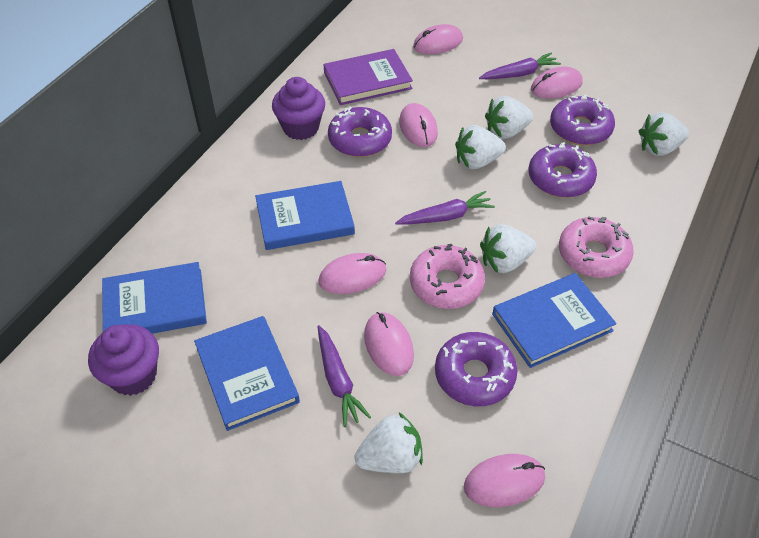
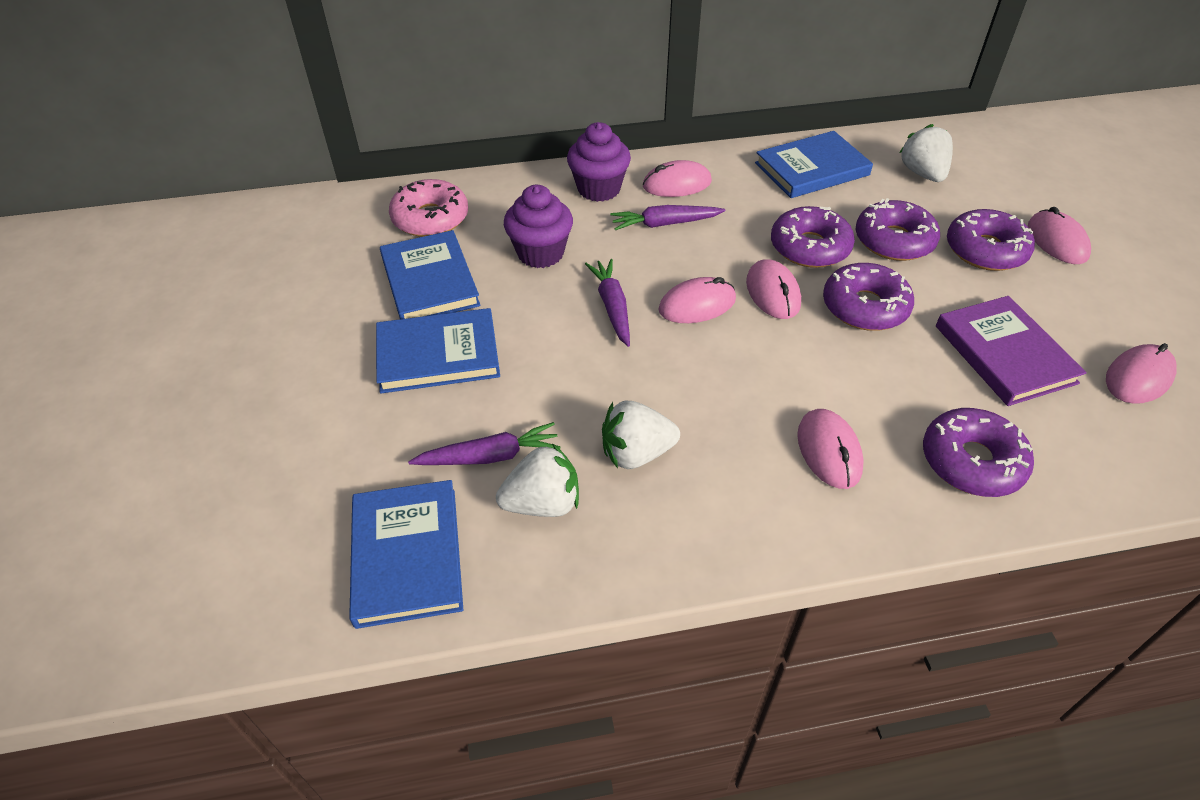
pink donut: 2 -> 1
purple donut: 4 -> 5
white strawberry: 5 -> 3

